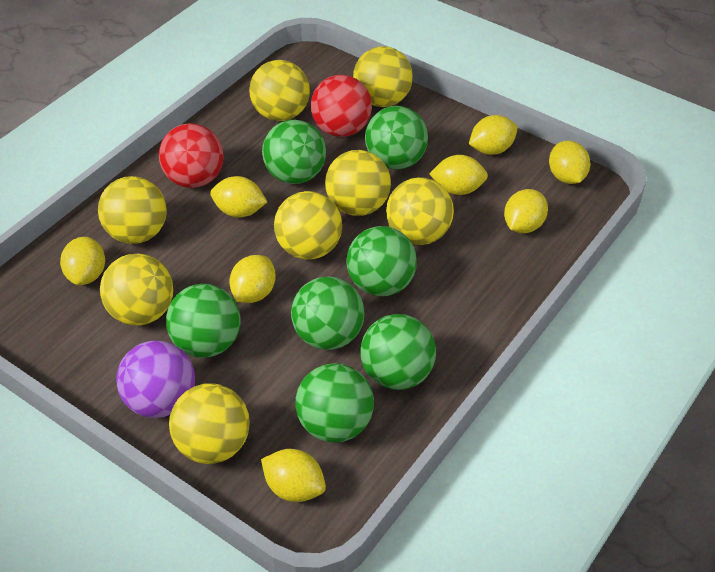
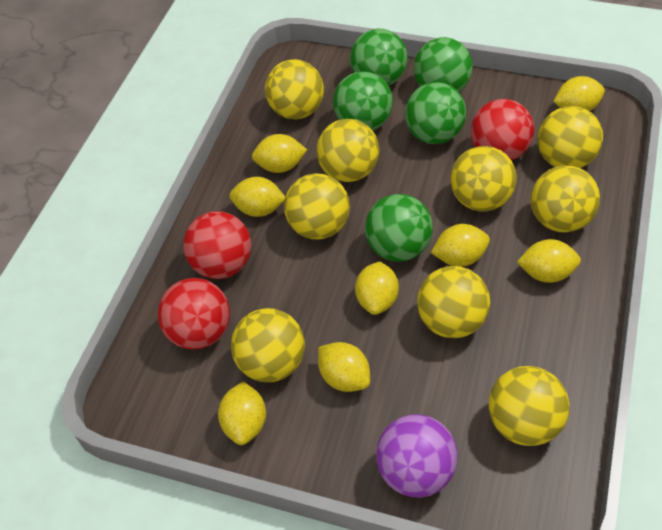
green ball: 7 -> 5
red ball: 2 -> 3
yellow ball: 8 -> 9

